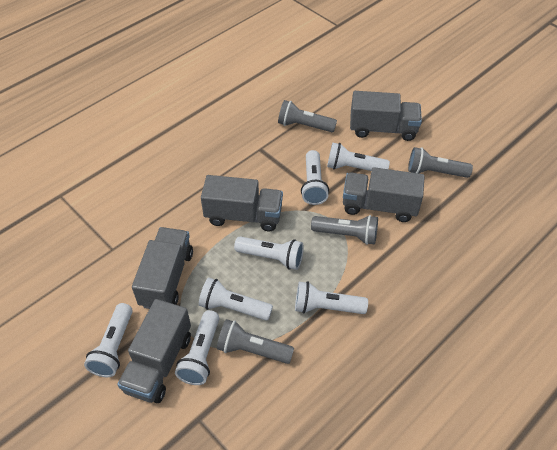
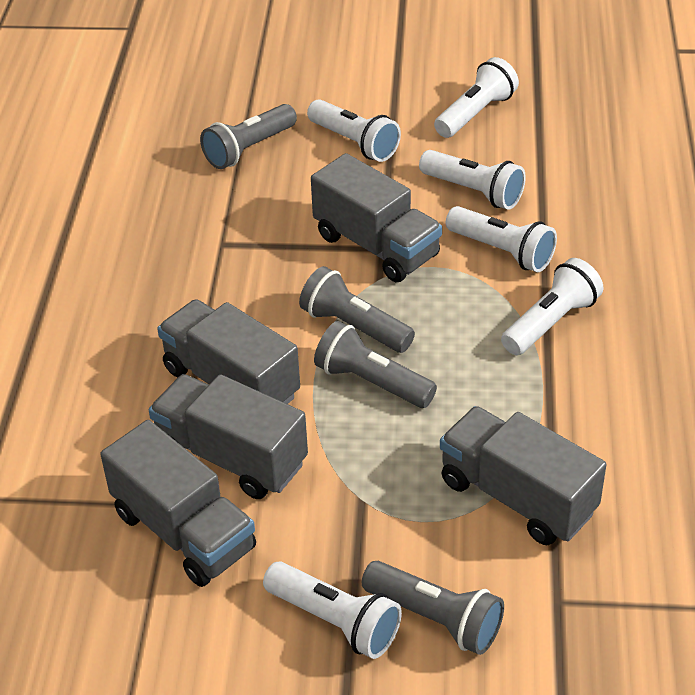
white flashlight: 7 -> 6

